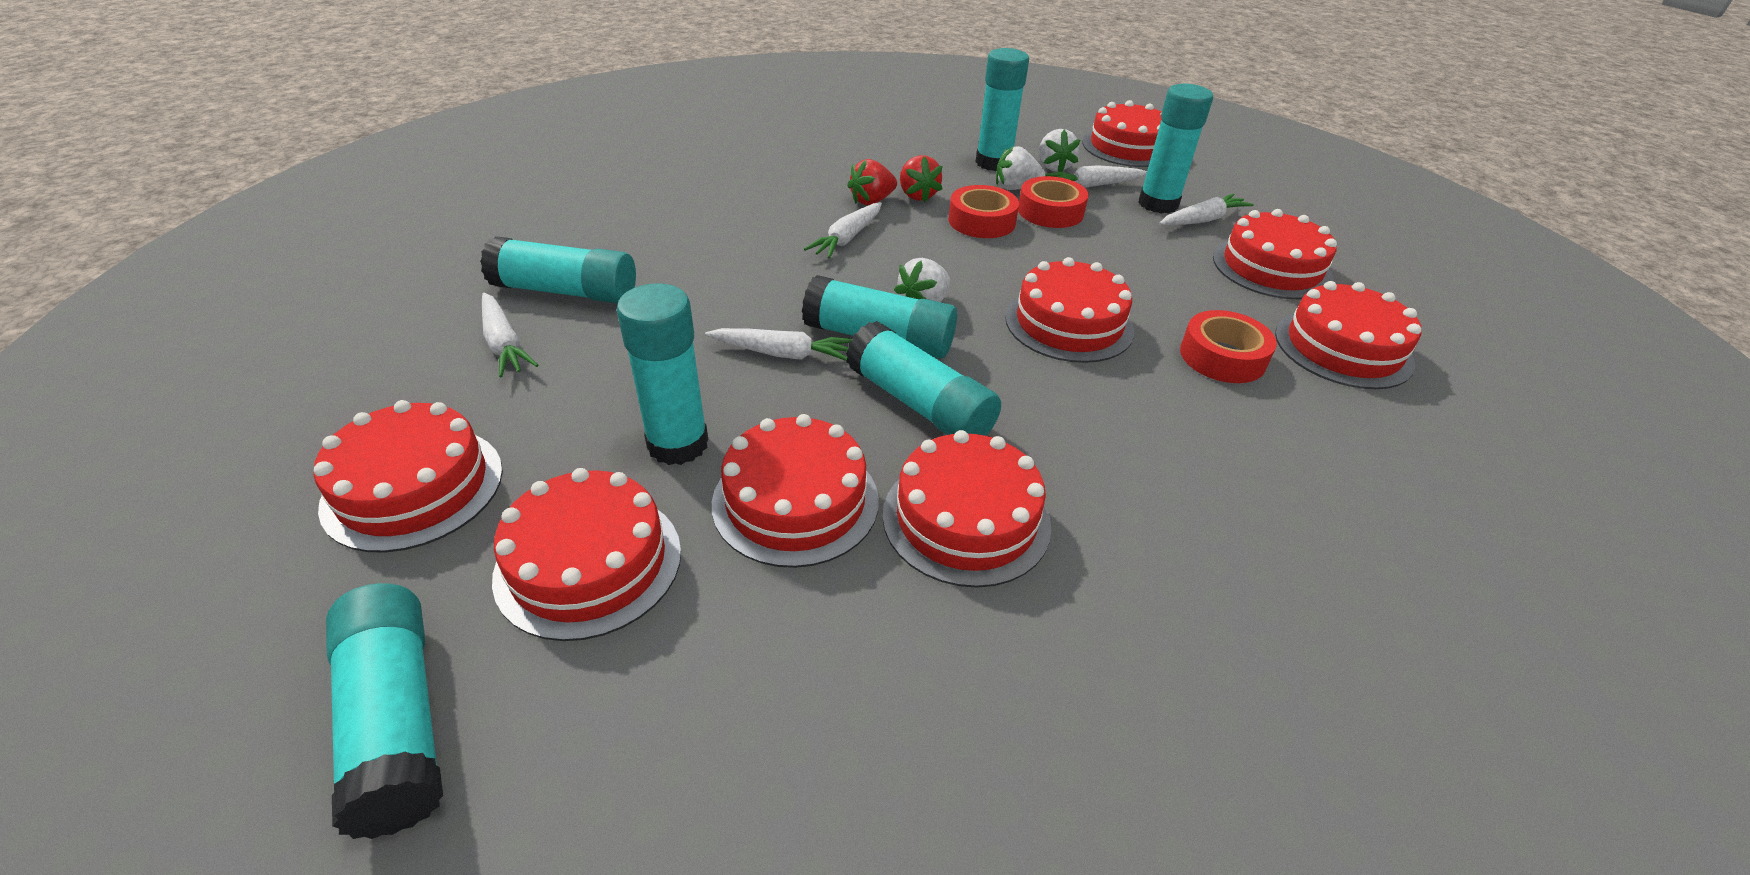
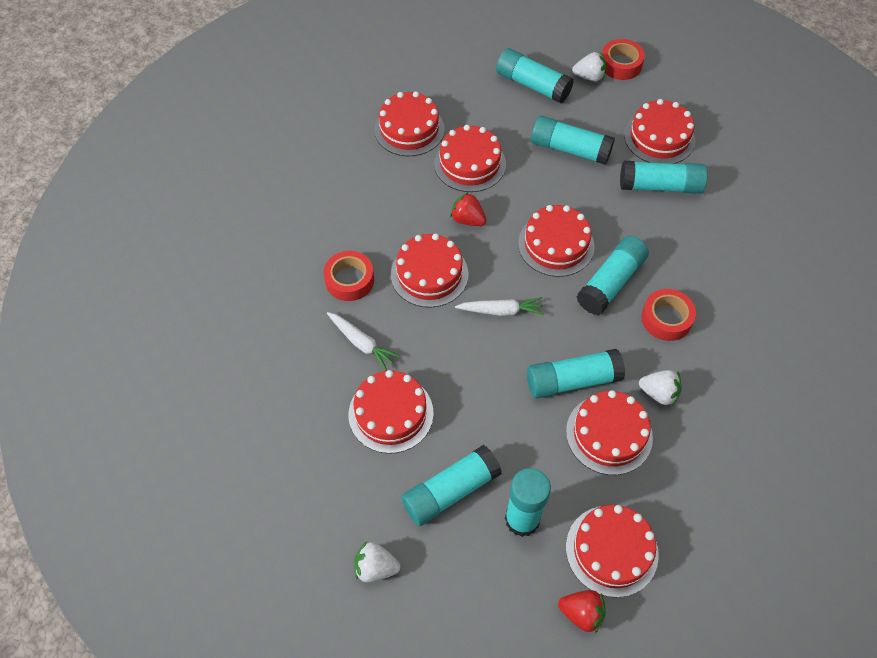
white carrot: 5 -> 2

